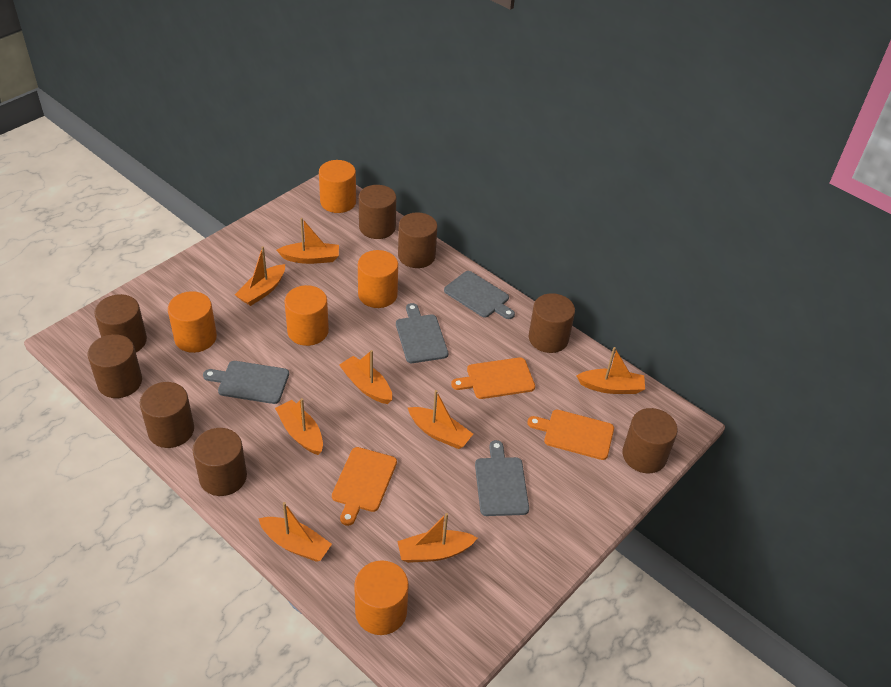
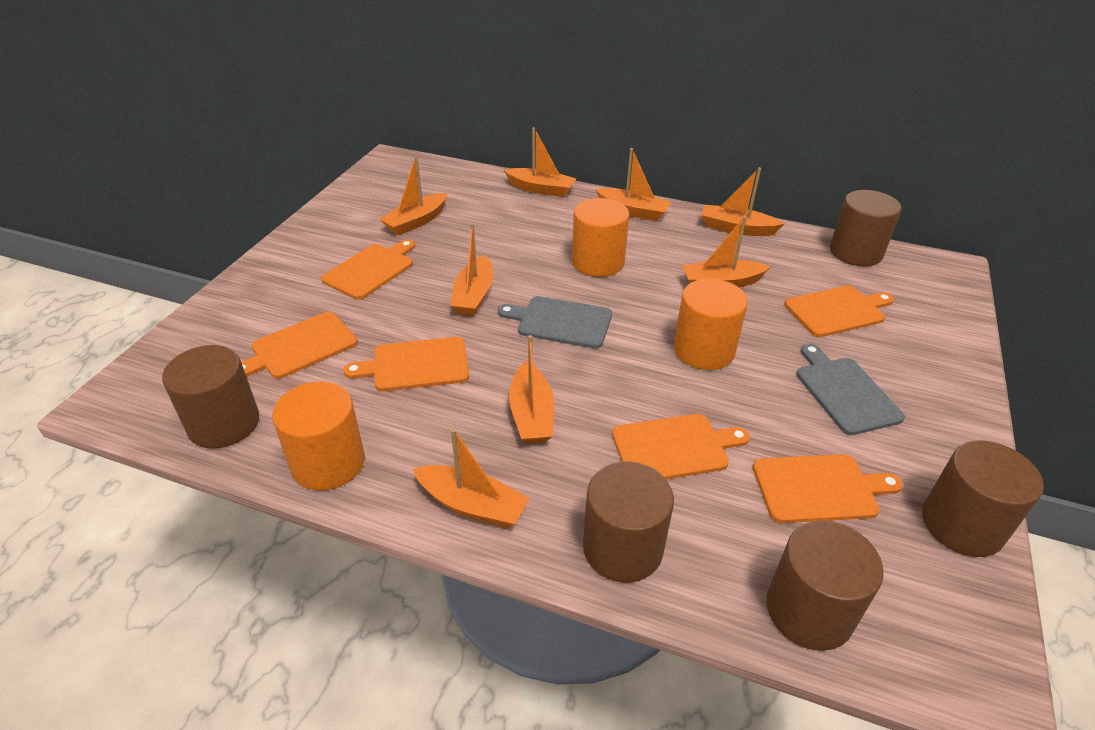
brown cylinder: 8 -> 5
grey cutting board: 4 -> 2
orange cutting board: 3 -> 6
orange cylinder: 5 -> 3

